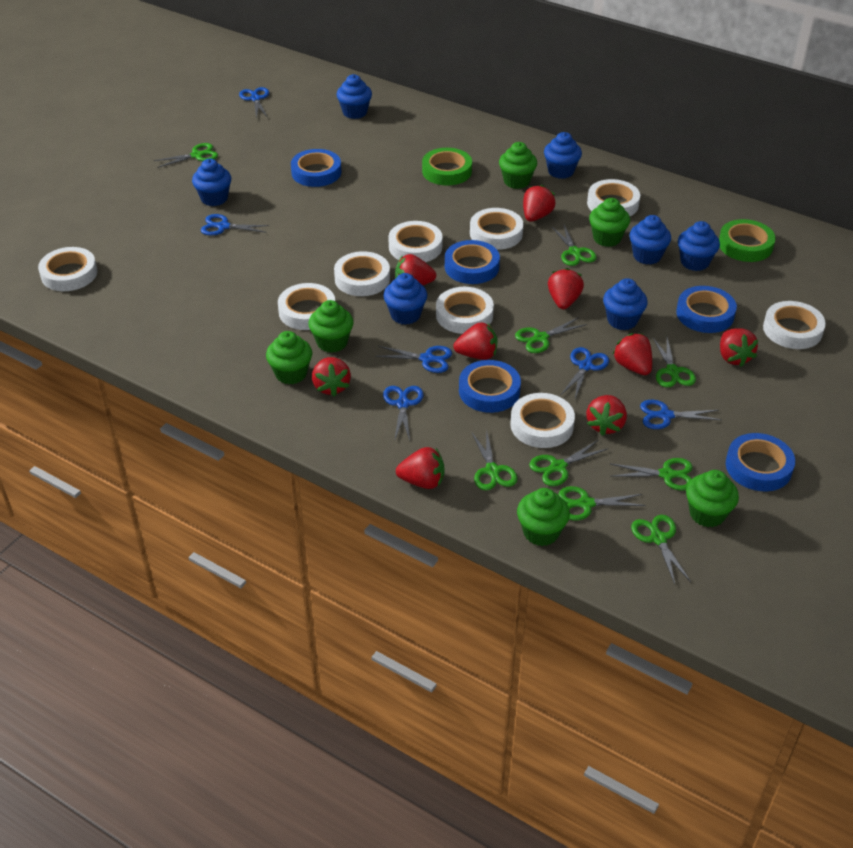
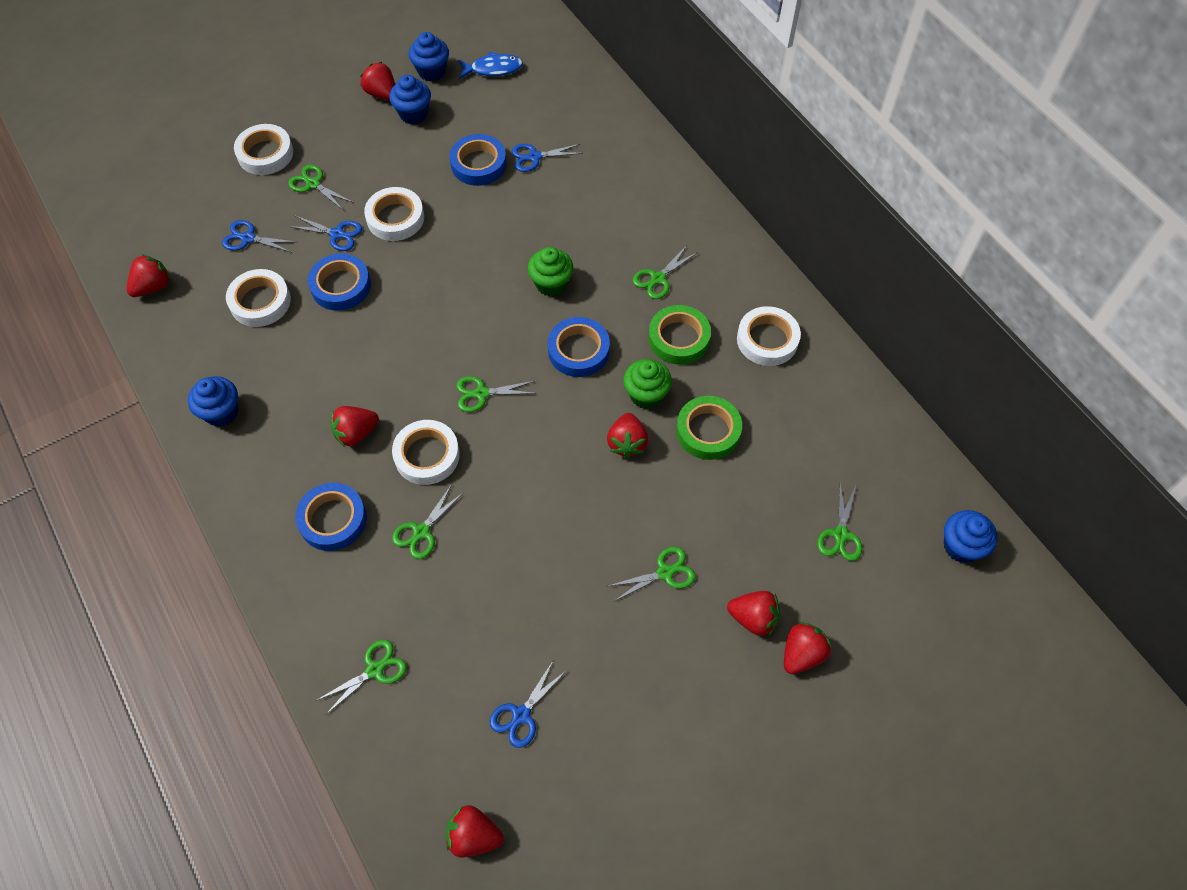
blue cupcake: 7 -> 4
blue fish: 0 -> 1
blue scissors: 6 -> 4
blue tape: 5 -> 4
green cupcake: 6 -> 2
green scissors: 9 -> 7
red strawberry: 9 -> 7
white tape: 9 -> 5

